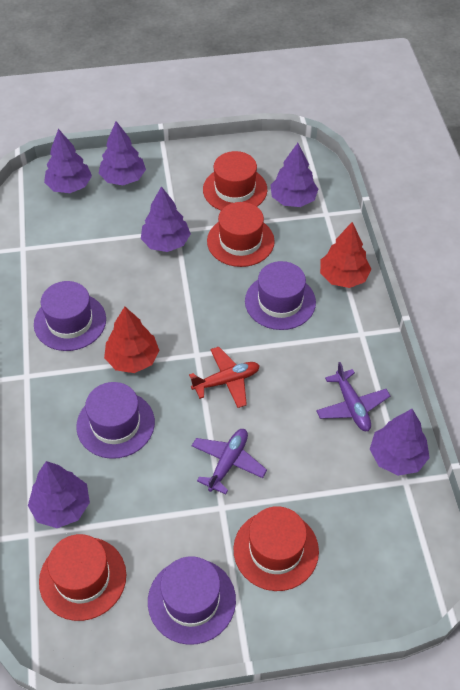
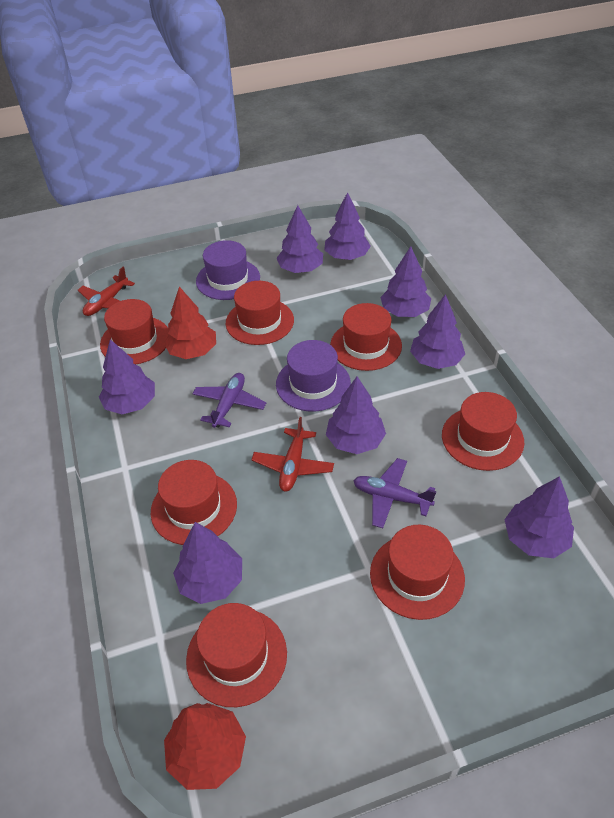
purple hat: 4 -> 2
purple tree: 6 -> 8
red hat: 4 -> 7
red plane: 1 -> 2

